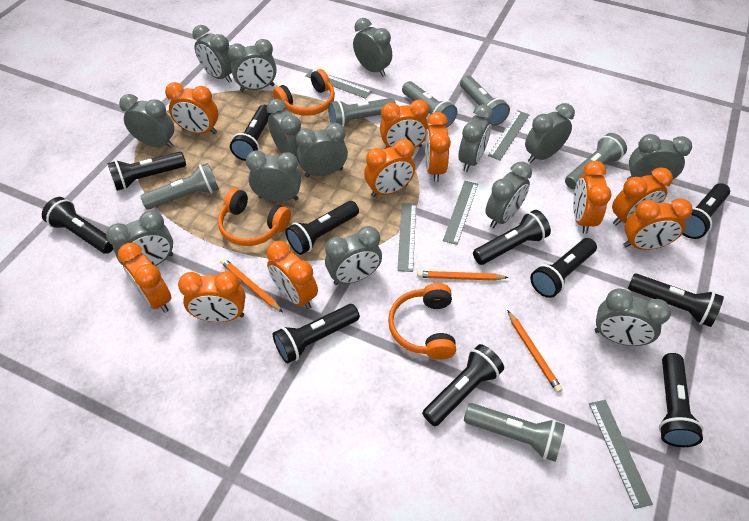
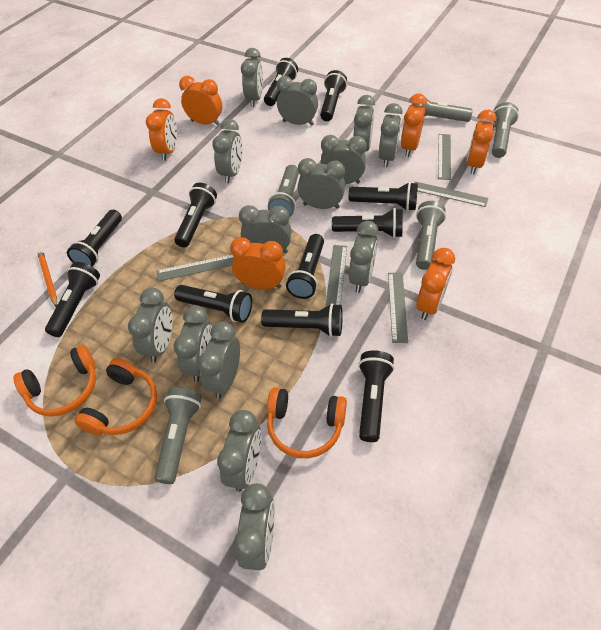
grey flashlight: 6 -> 5
orange clock: 10 -> 6
orange pencil: 3 -> 1

